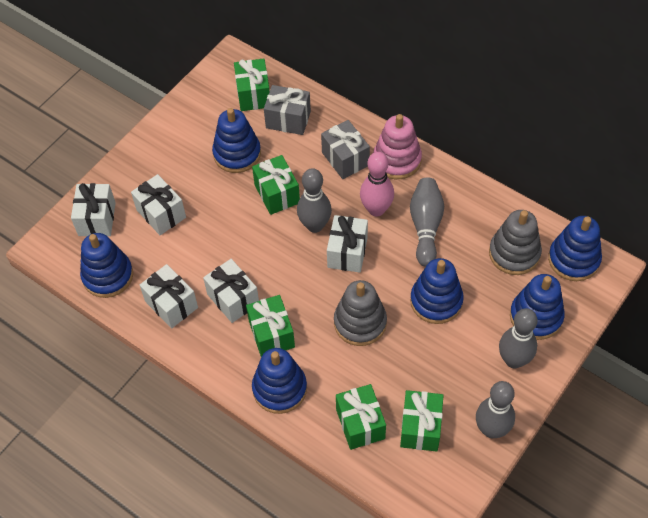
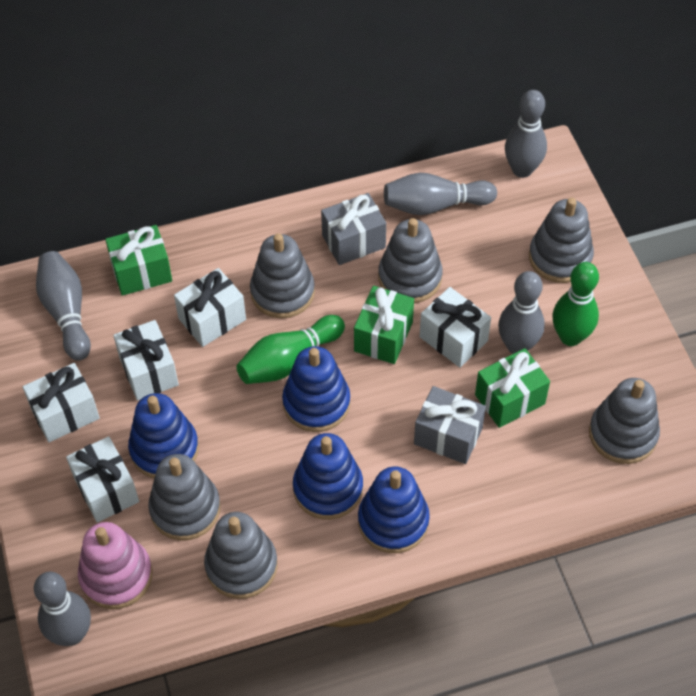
blue stacking toy: 6 -> 4
green bowling pin: 0 -> 2
green gift: 5 -> 3
grey bowling pin: 4 -> 5
grey stacking toy: 2 -> 6
pink bowling pin: 1 -> 0

